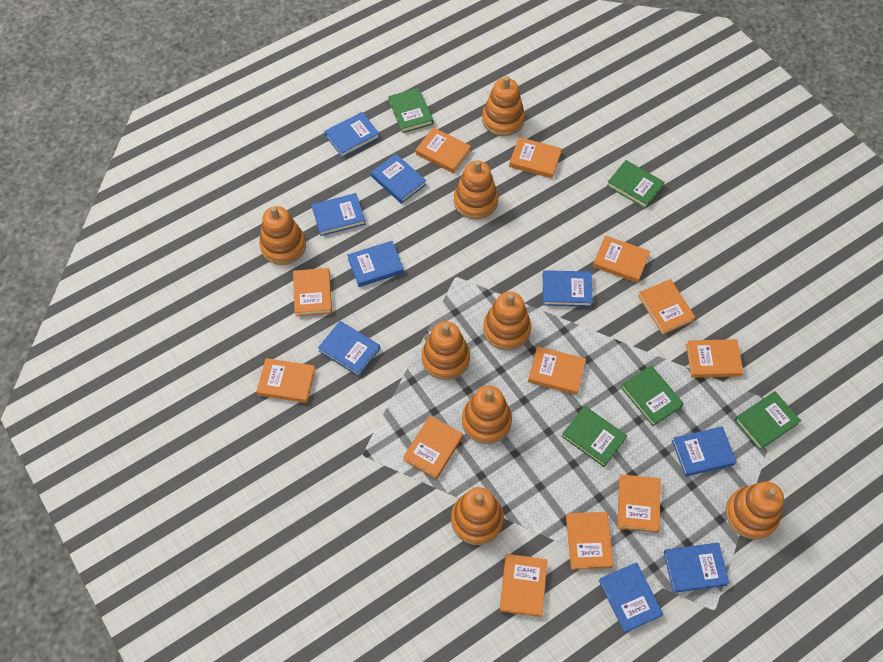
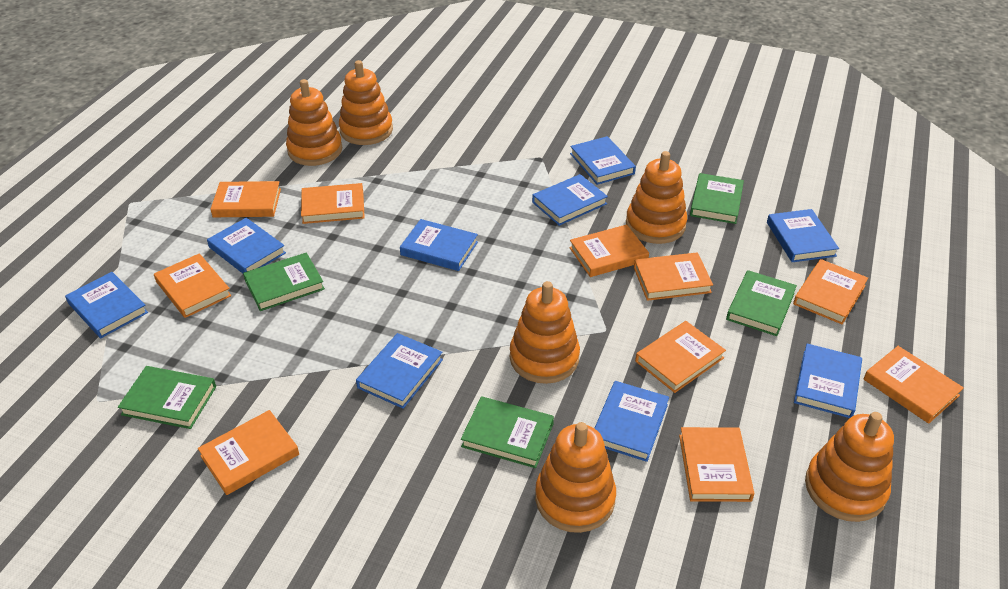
orange book: 12 -> 10
orange stacking toy: 8 -> 6

